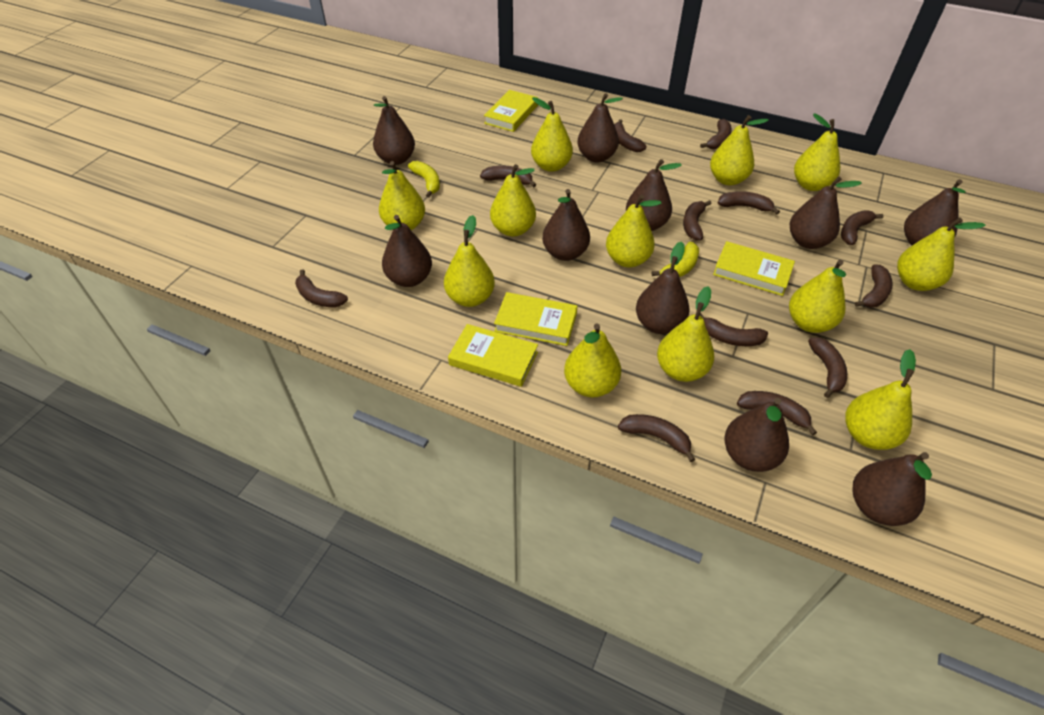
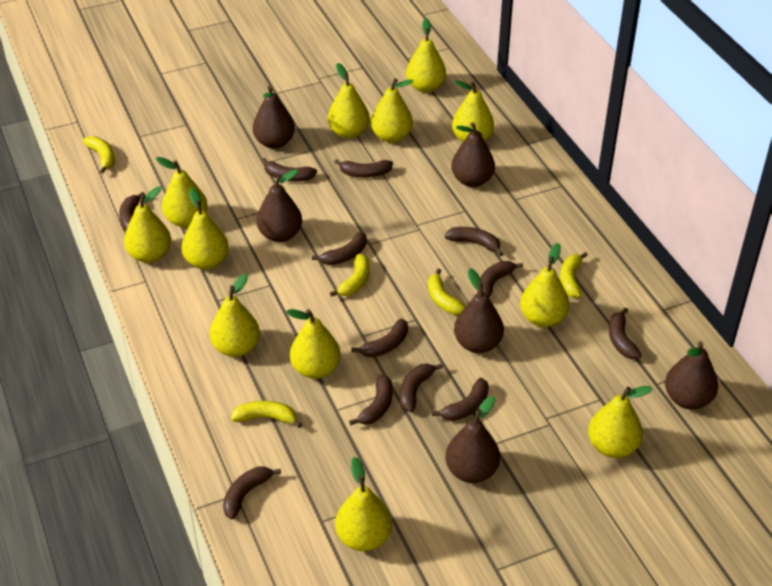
brown pear: 10 -> 6
yellow banana: 2 -> 5
yellow book: 4 -> 0

